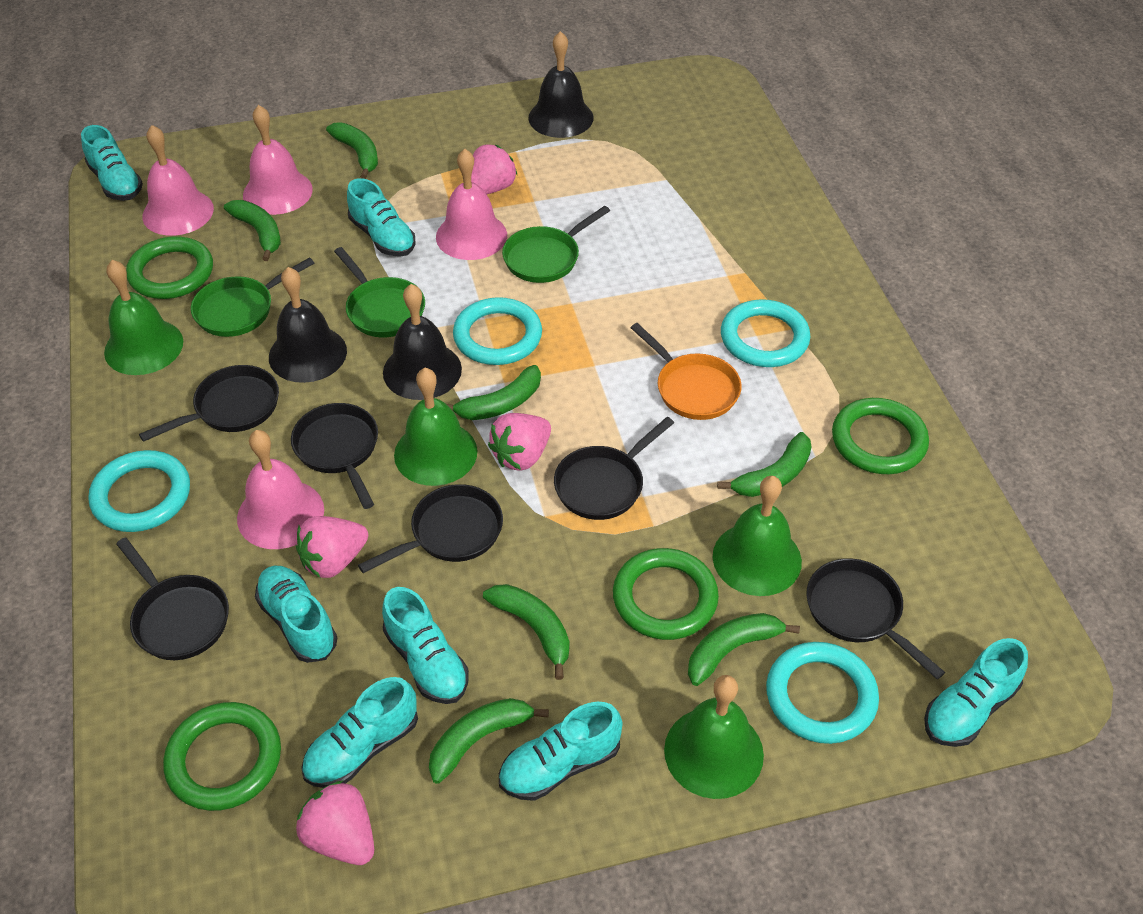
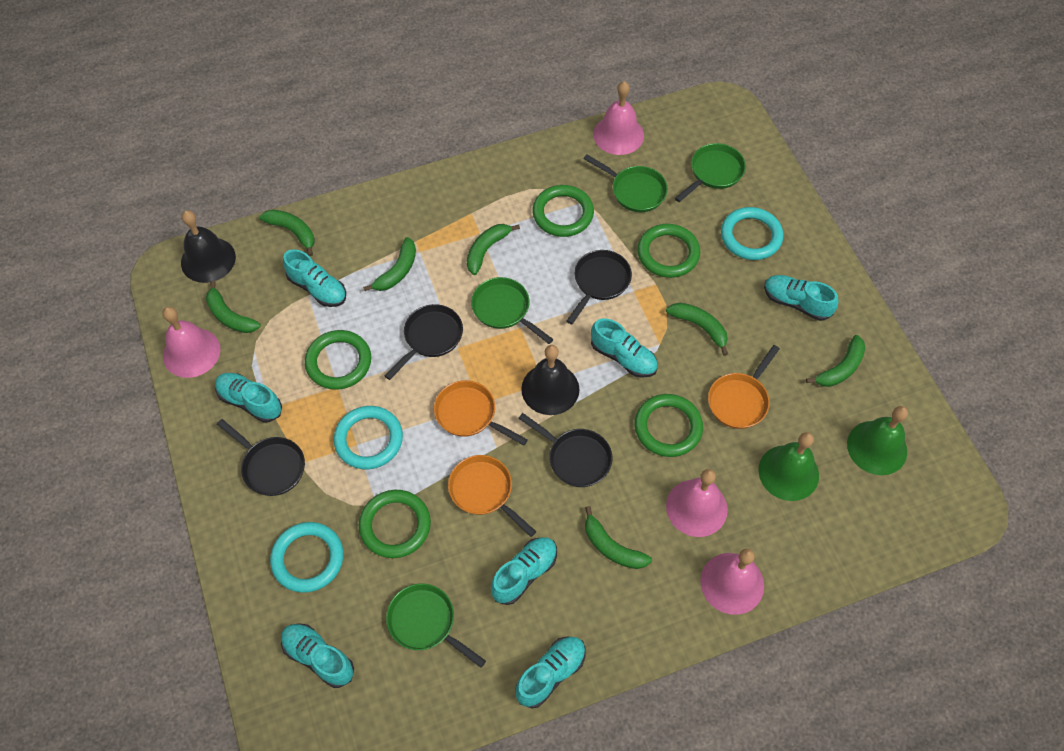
black bell: 3 -> 2
black pan: 6 -> 4
green bell: 4 -> 2
green pan: 3 -> 4
green ring: 4 -> 5
orange pan: 1 -> 3
pink strawberry: 4 -> 0
turquoise ring: 4 -> 3

